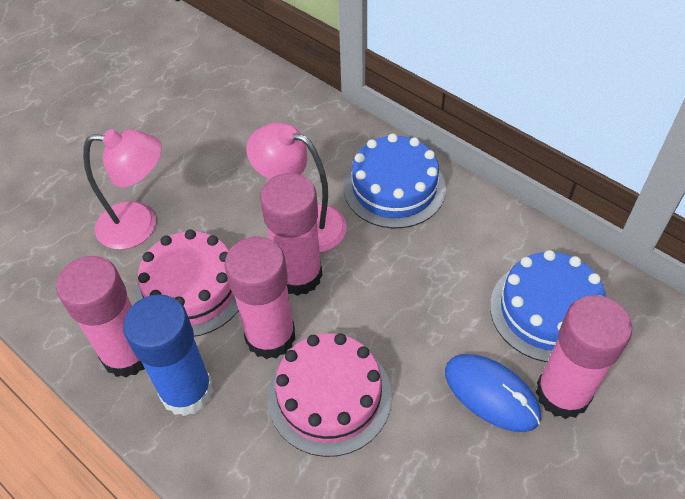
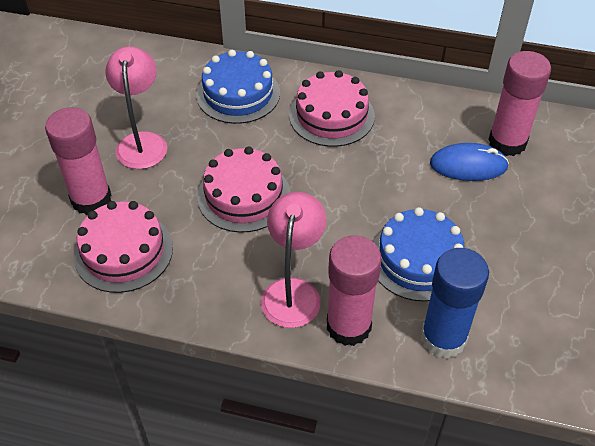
pink cake: 2 -> 3
pink glue stick: 4 -> 3

